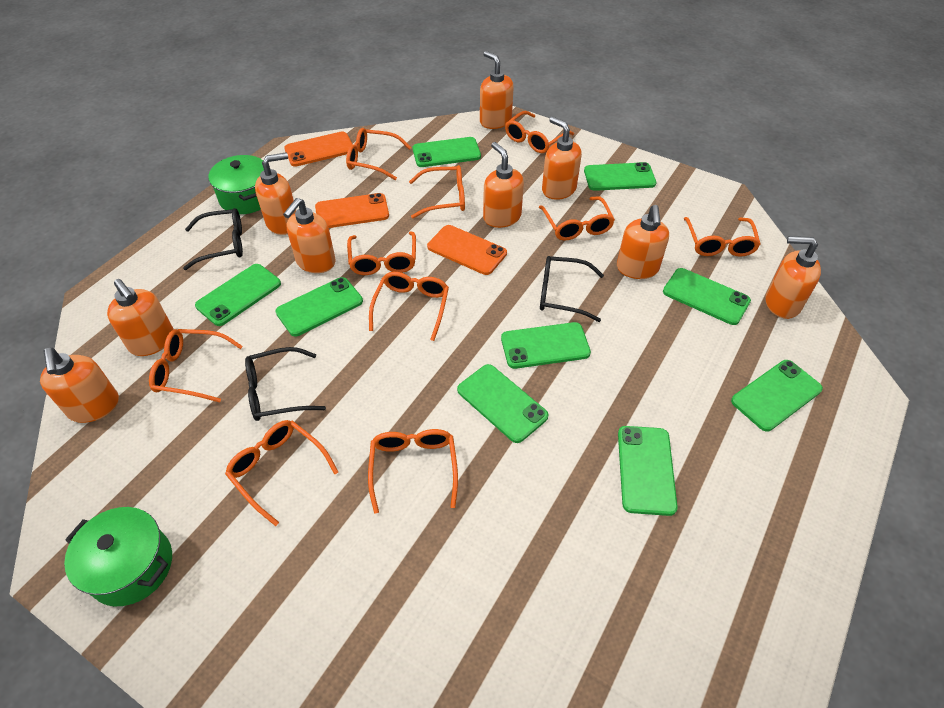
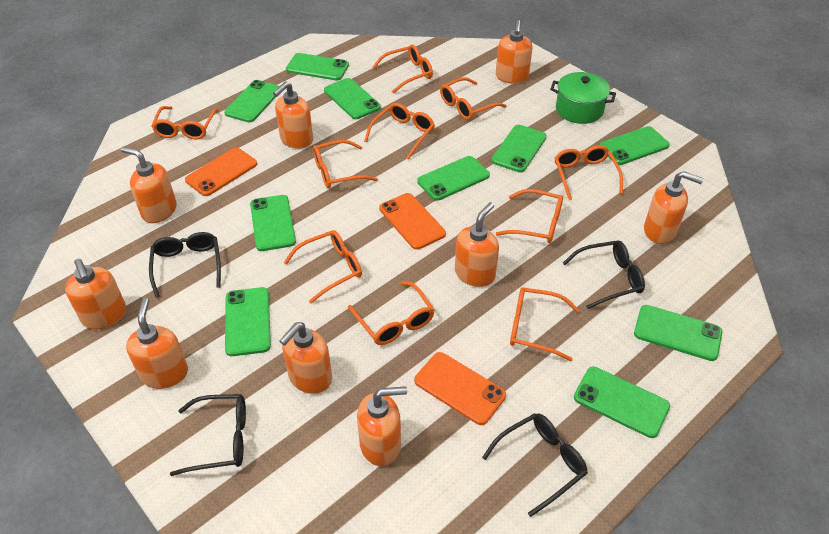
black glasses: 3 -> 4
green phone: 9 -> 10
green pot: 2 -> 1

